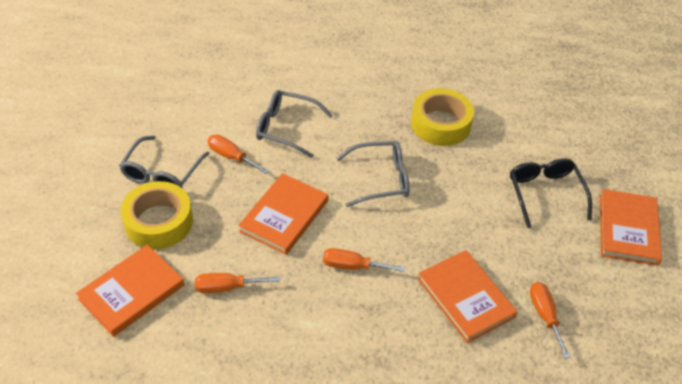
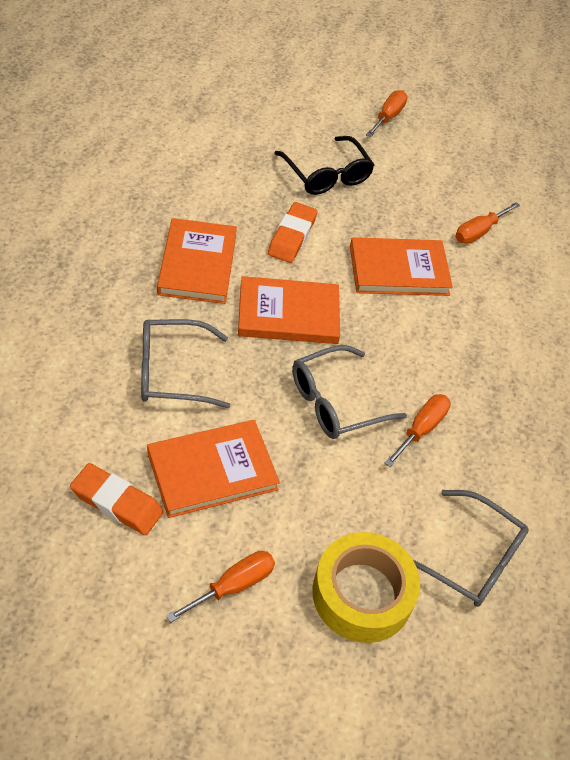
orange eraser: 0 -> 2
yellow tape: 2 -> 1

